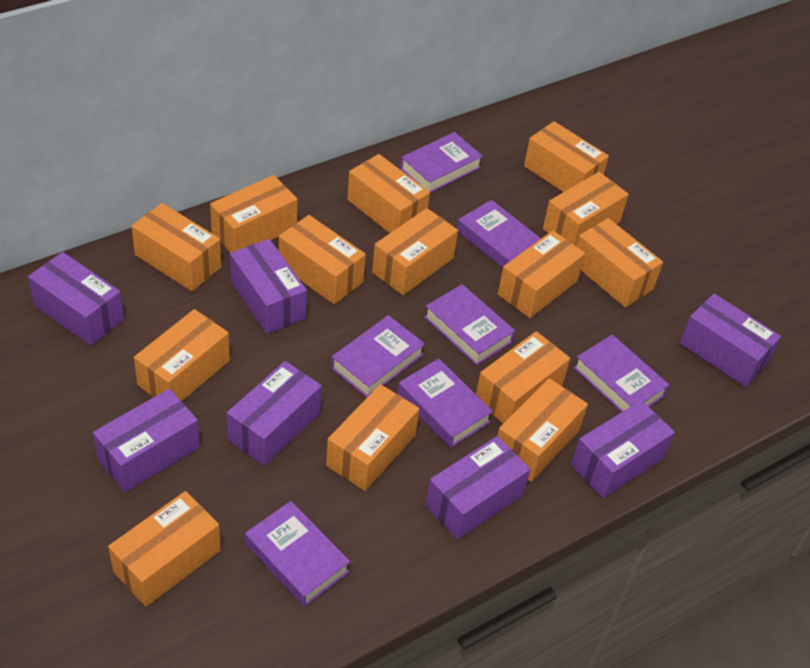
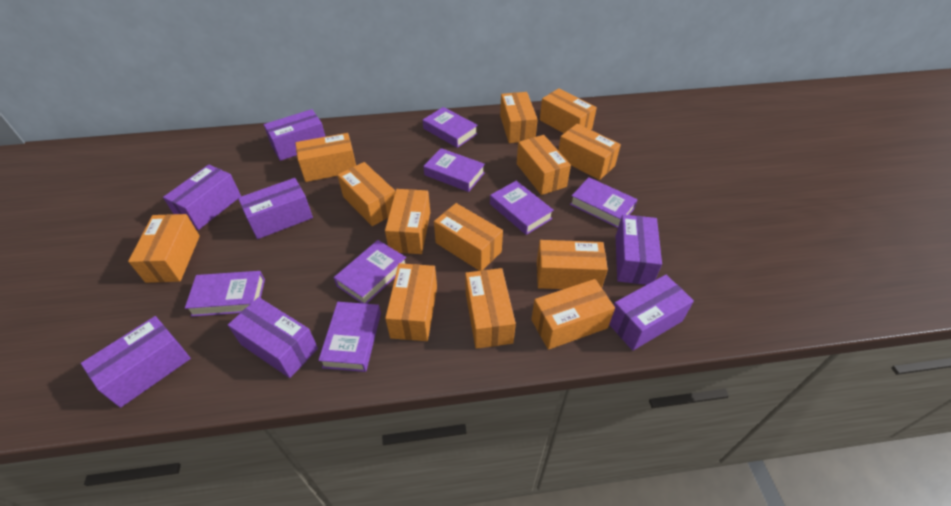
orange box: 14 -> 13

